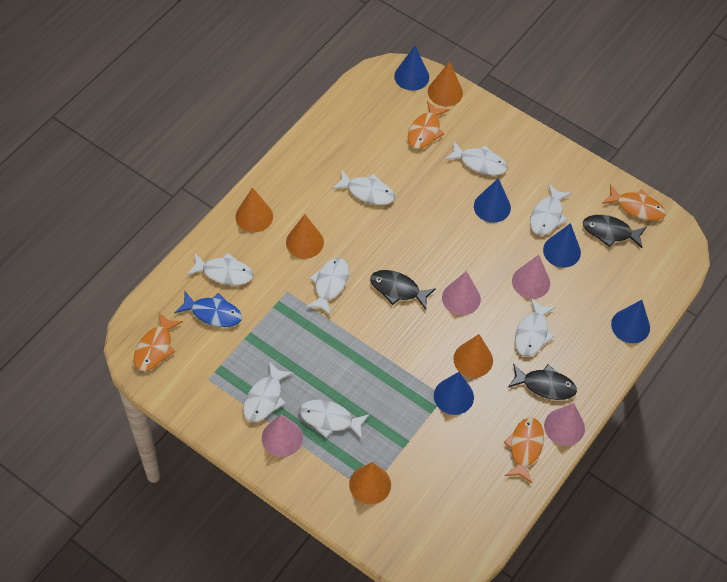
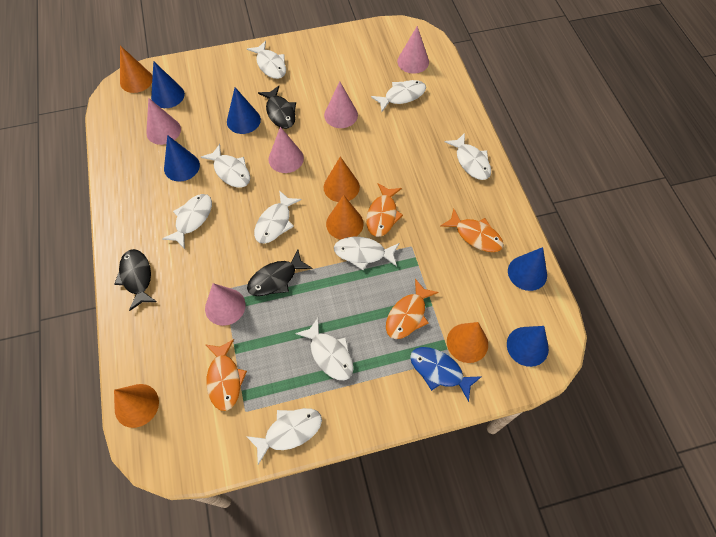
pink cone: 4 -> 5
white fish: 8 -> 9

